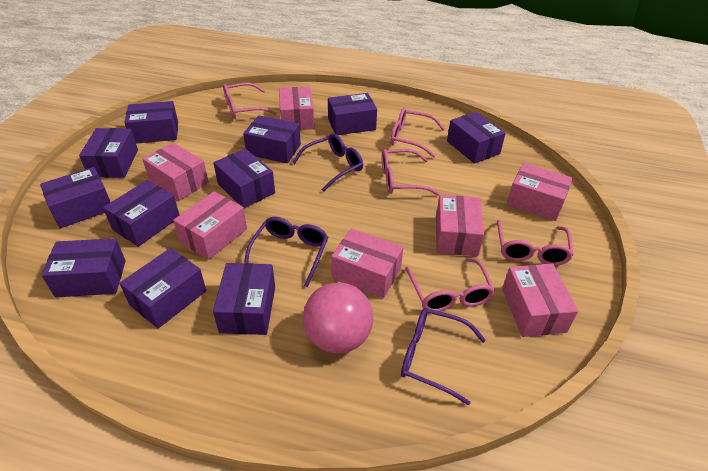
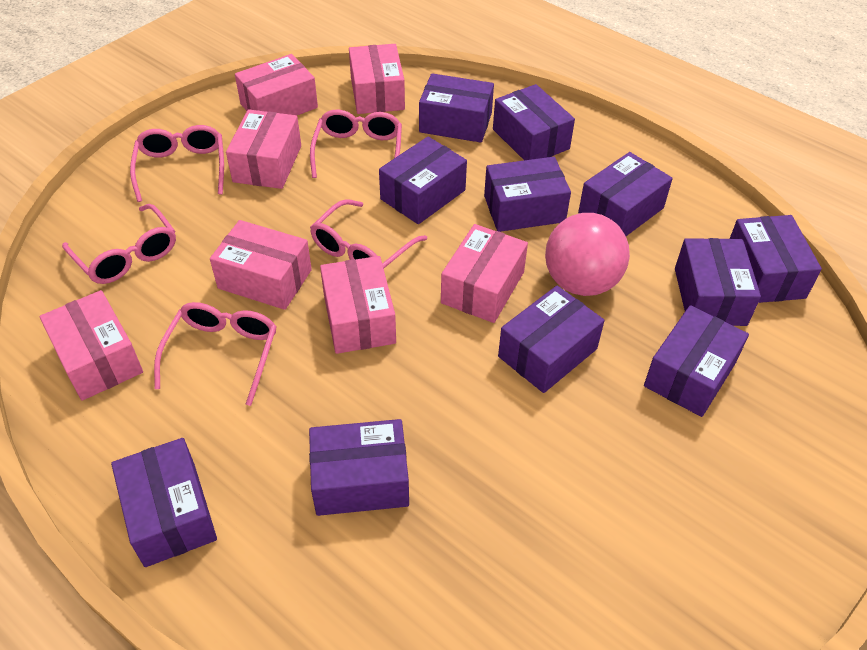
purple glasses: 3 -> 0

